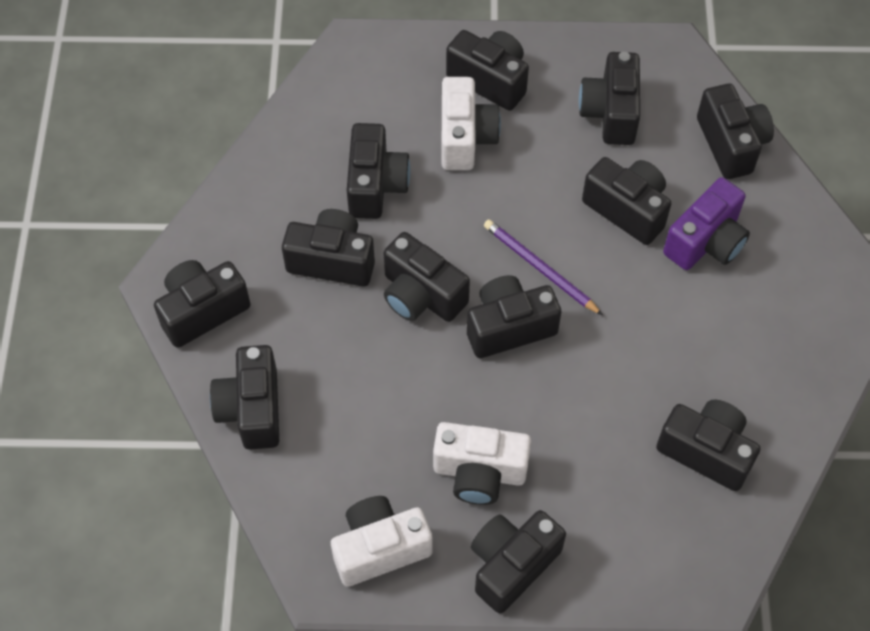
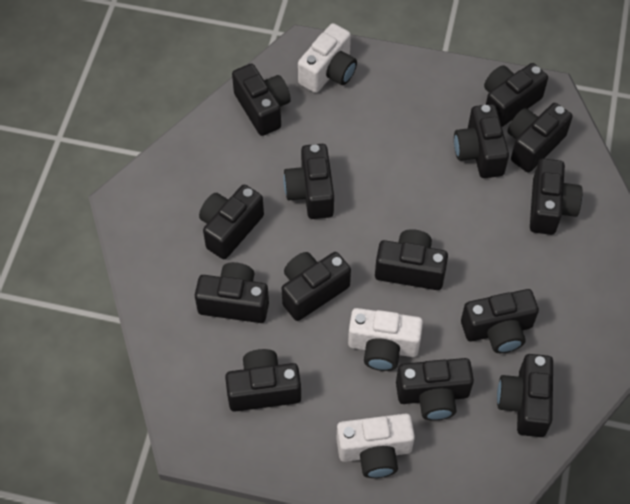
black camera: 12 -> 14
purple camera: 1 -> 0
purple pencil: 1 -> 0

